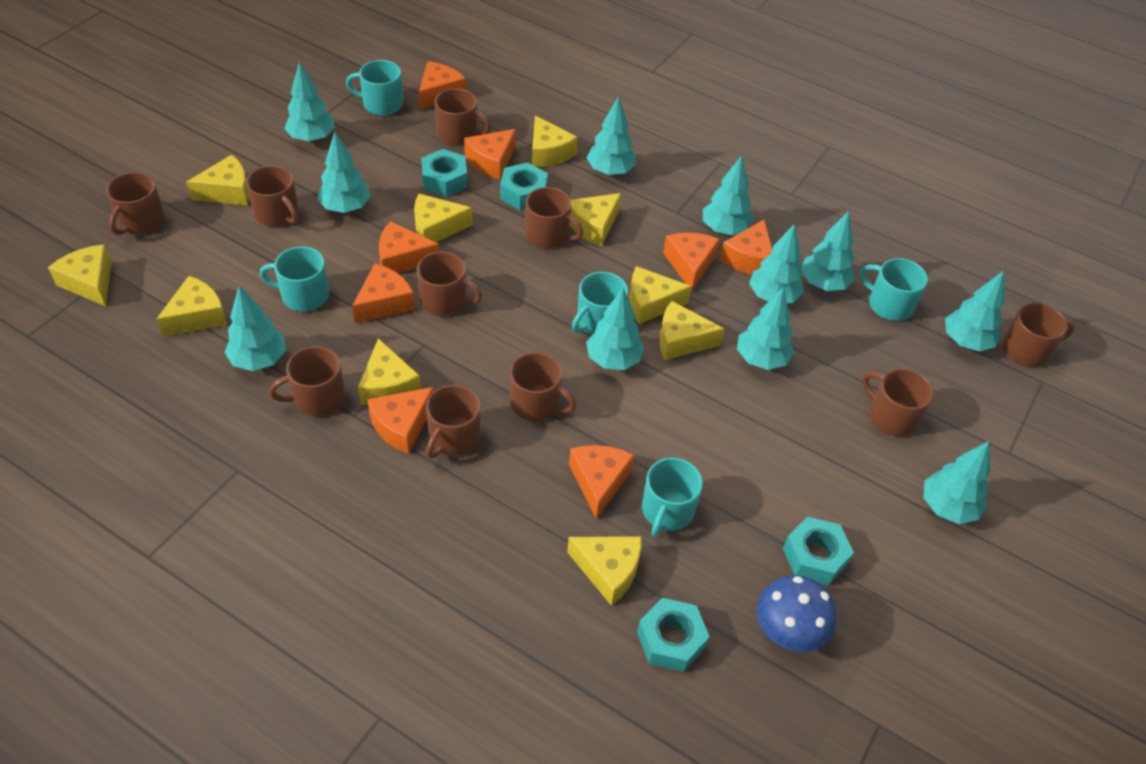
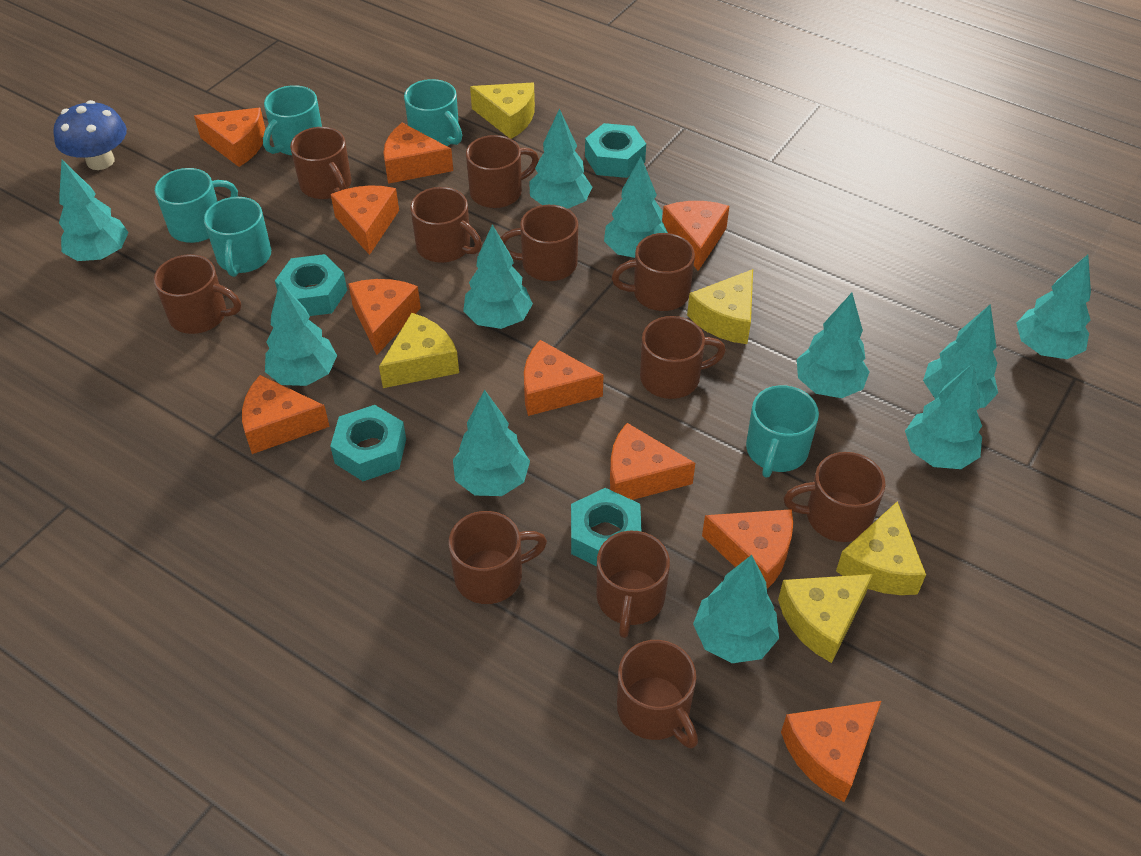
brown mug: 10 -> 11
orange cheese: 8 -> 10
yellow cheese: 10 -> 5

